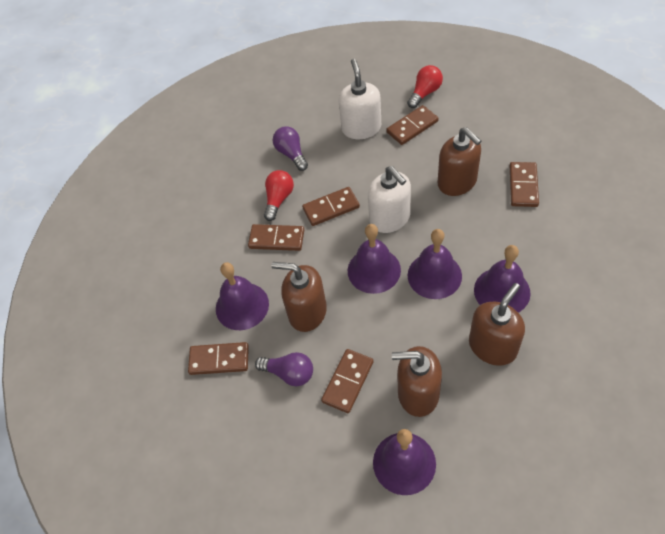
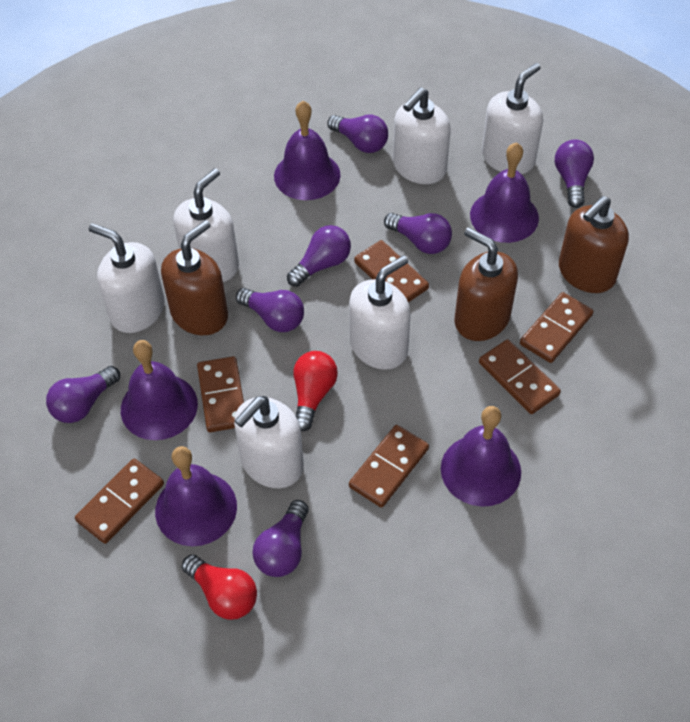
brown soap dispenser: 4 -> 3
purple light bulb: 2 -> 7
white soap dispenser: 2 -> 6

